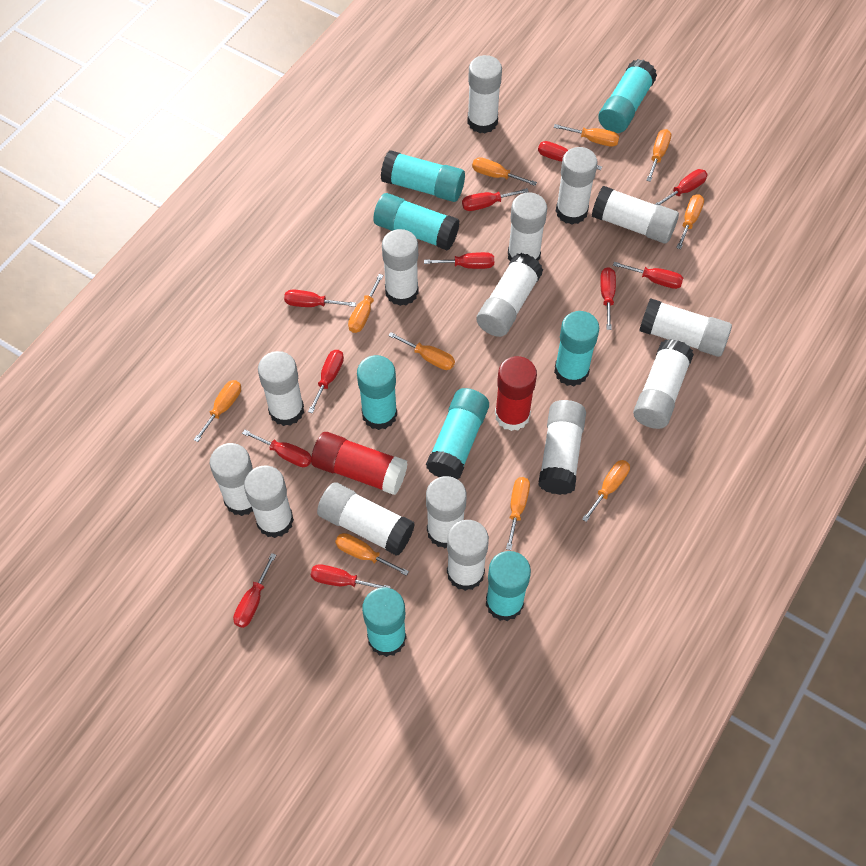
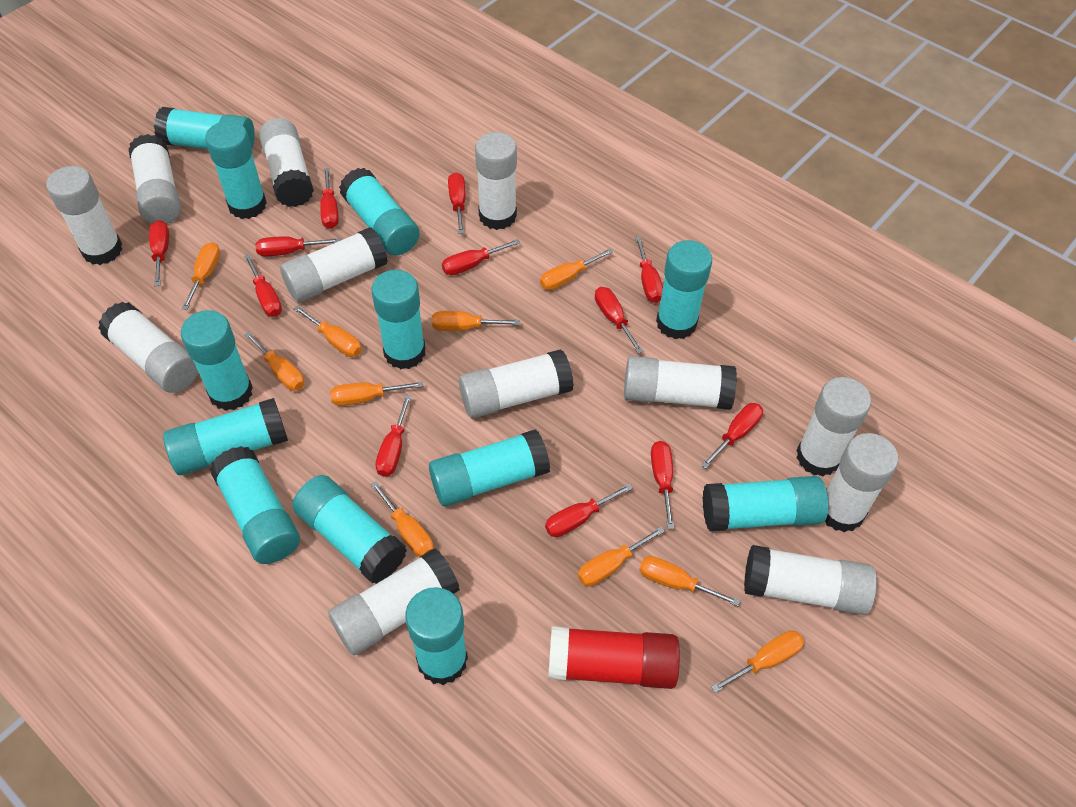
red glue stick: 2 -> 1
red screwdriver: 11 -> 12
turquoise glue stick: 8 -> 12
white glue stick: 15 -> 12

